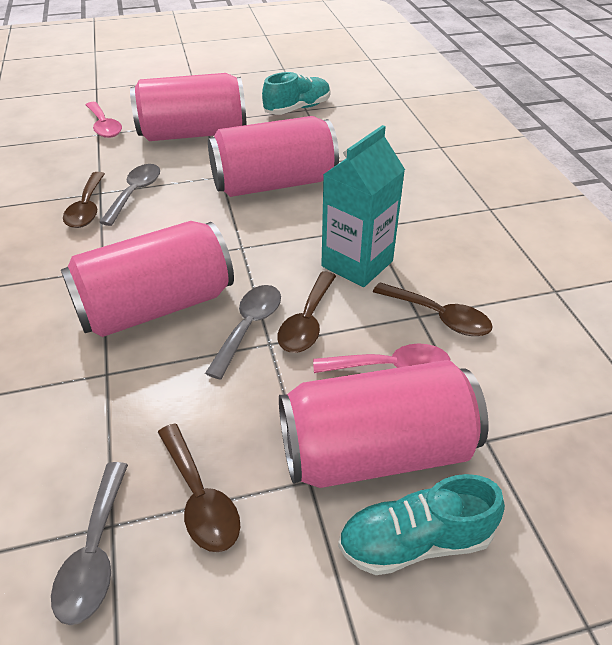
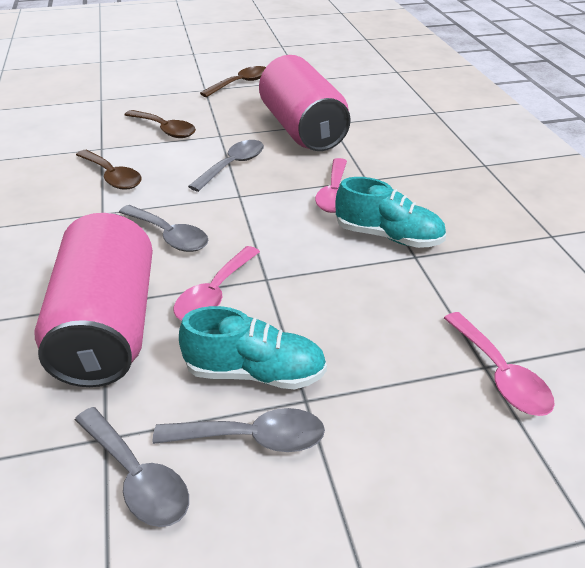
brown spoon: 4 -> 3
grey spoon: 3 -> 4
pink can: 4 -> 2
pink spoon: 2 -> 3
turquoise carton: 1 -> 0

